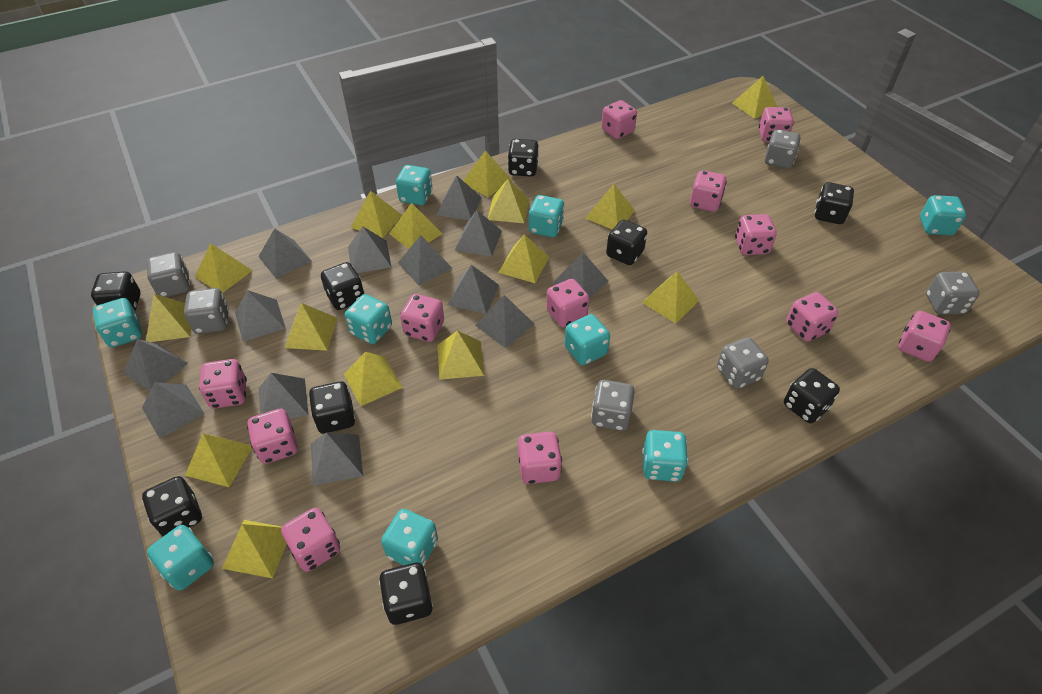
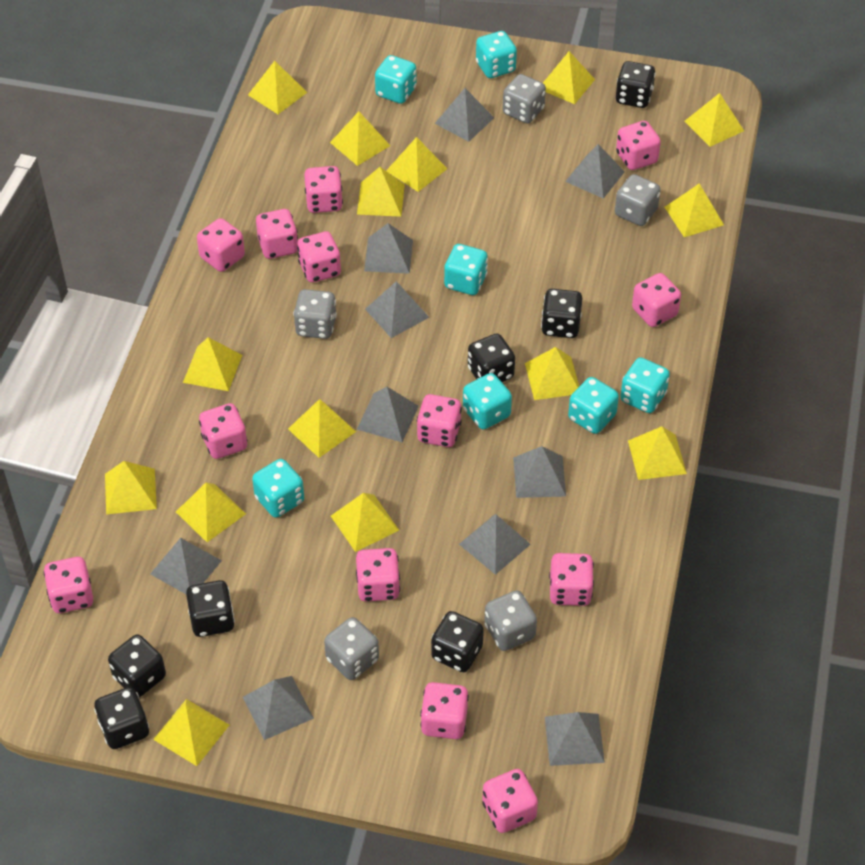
black dice: 9 -> 7
grey dice: 6 -> 5
grey pyramid: 13 -> 10
pink dice: 12 -> 13
turquoise dice: 9 -> 7

